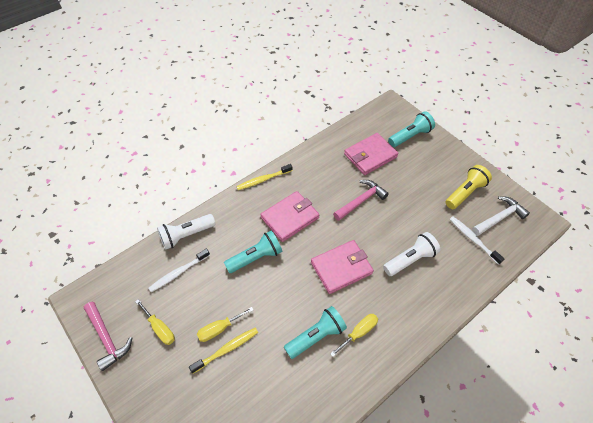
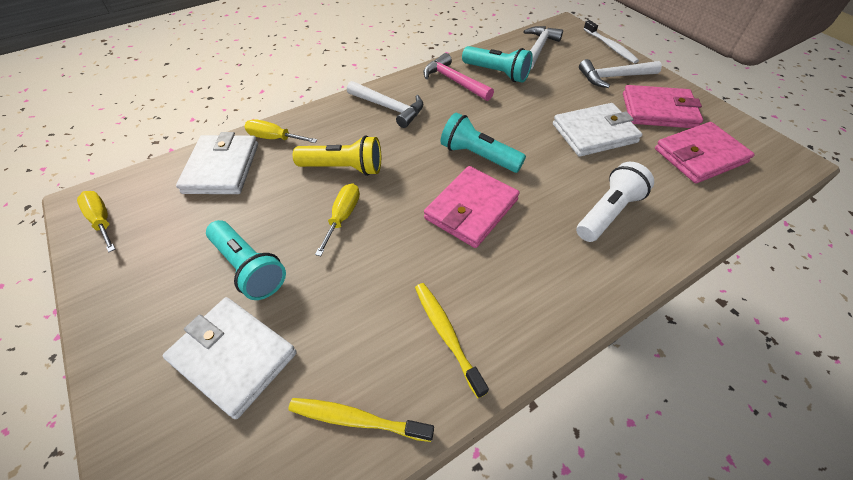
pink hammer: 2 -> 1
white flashlight: 2 -> 1
white hammer: 1 -> 3
white toothbrush: 2 -> 1
white wallet: 0 -> 3

